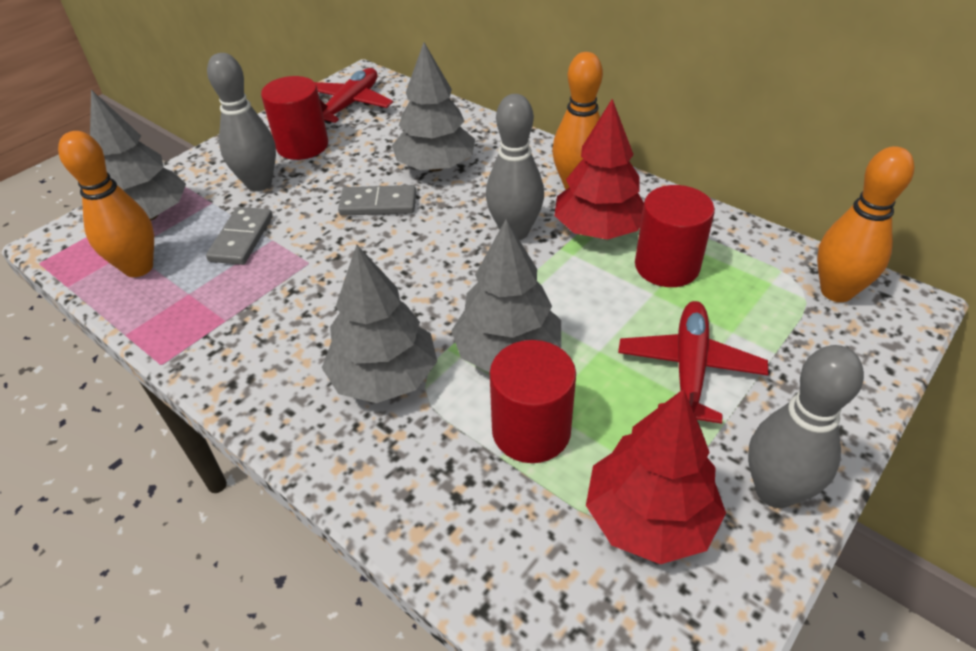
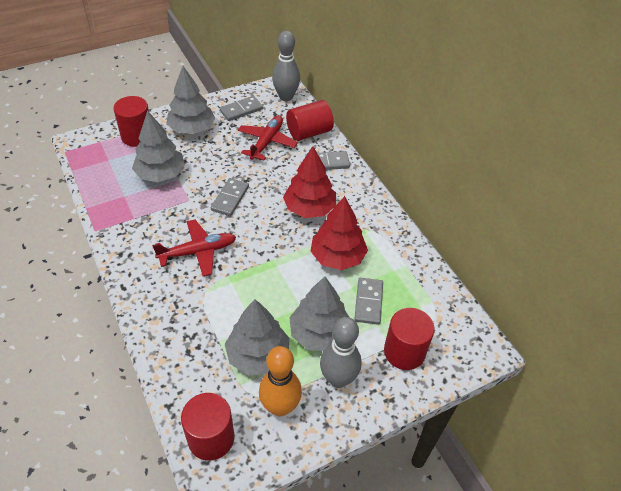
grey bowling pin: 3 -> 2
grey domino: 2 -> 4
orange bowling pin: 3 -> 1
red cylinder: 3 -> 4

